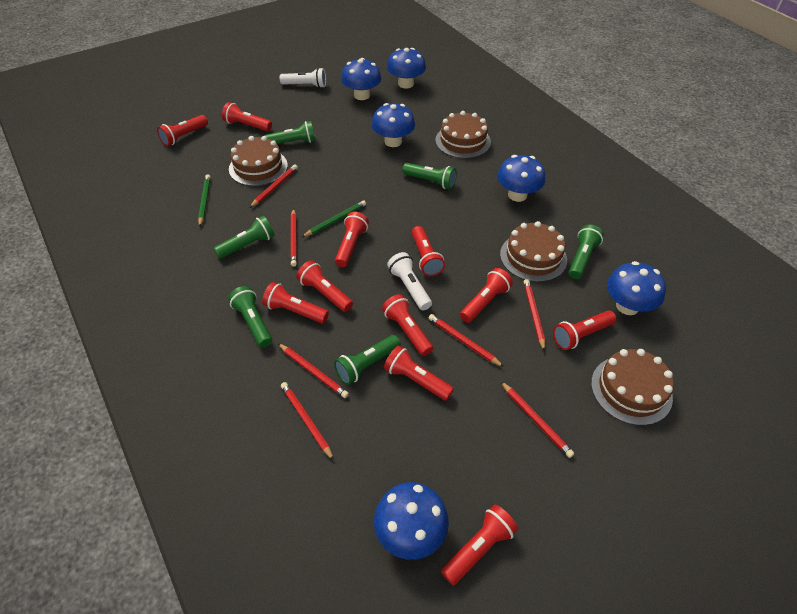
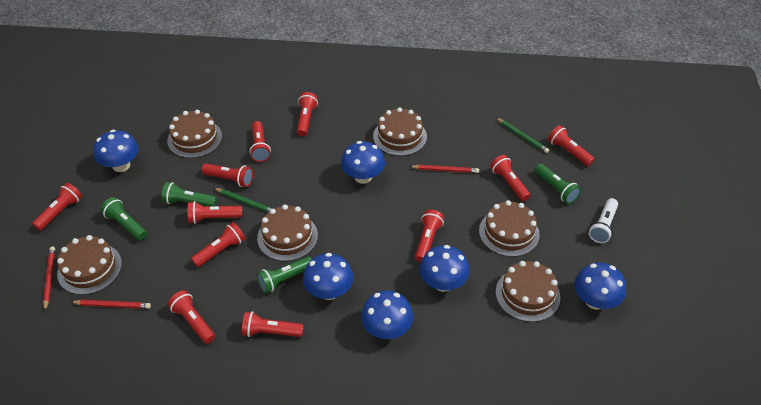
brown cake: 4 -> 6
green flashlight: 6 -> 4
red pencil: 7 -> 3
white flashlight: 2 -> 1

